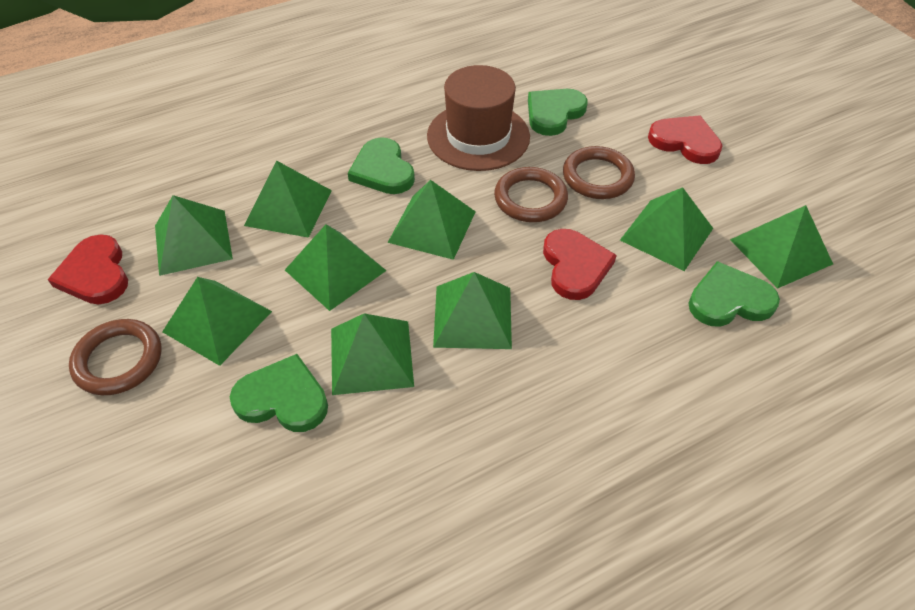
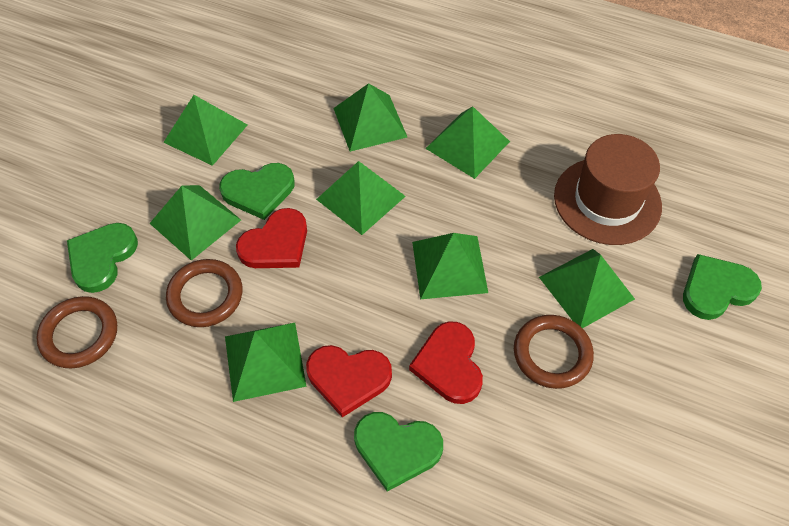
green pyramid: 9 -> 8

